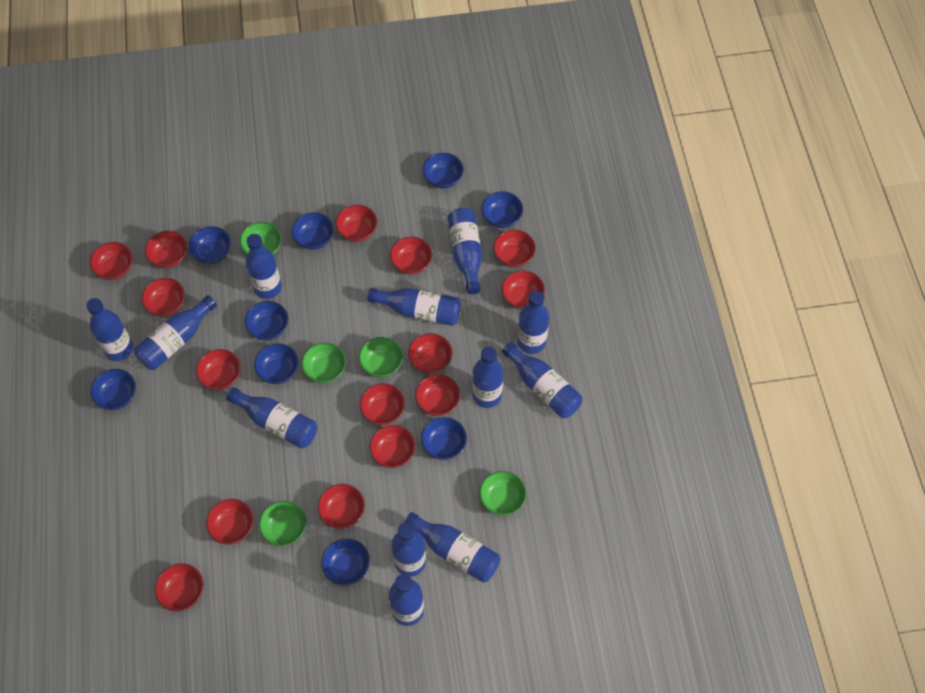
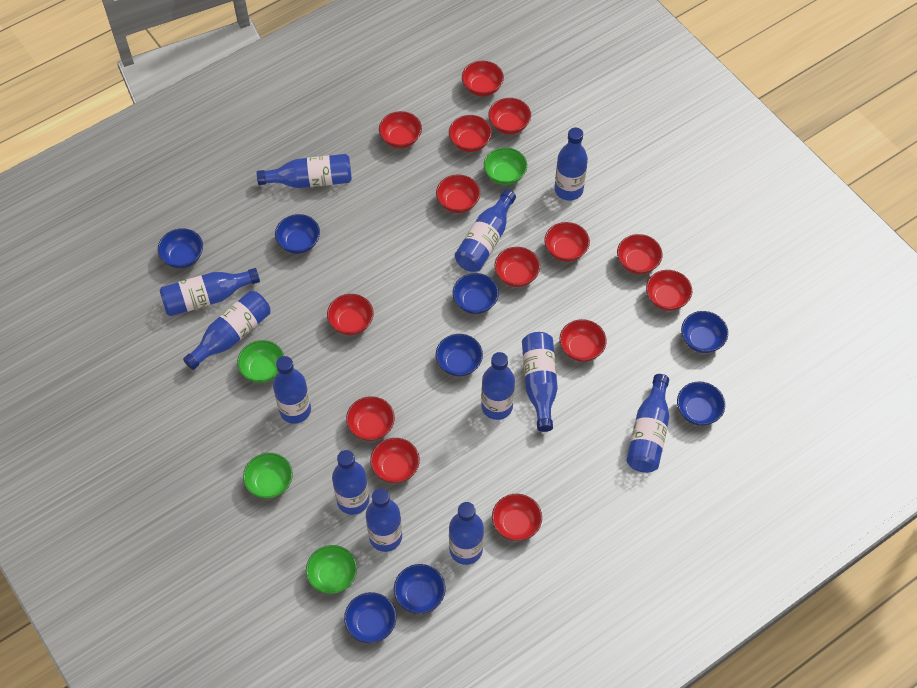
blue bowl: 9 -> 8
green bowl: 5 -> 4
red bowl: 15 -> 14

